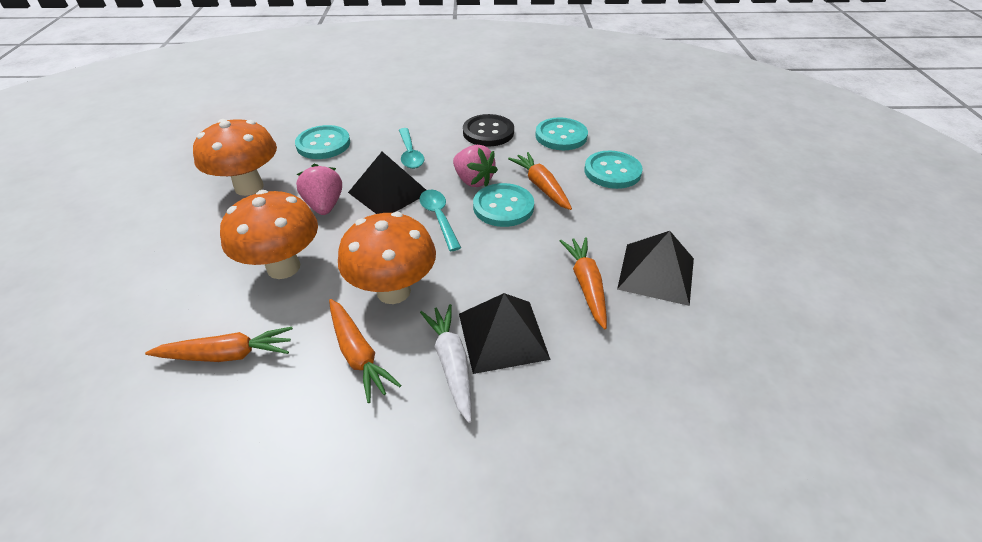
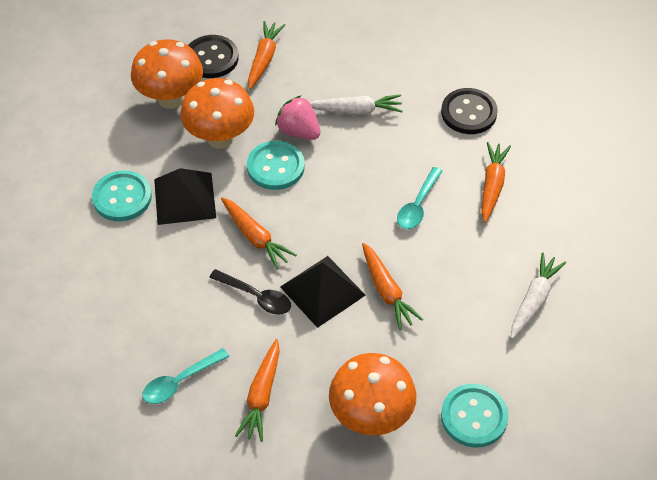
black button: 1 -> 2
black pyramid: 3 -> 2
black spoon: 0 -> 1
orange carrot: 4 -> 5
pink strawberry: 2 -> 1
turquoise button: 4 -> 3
white carrot: 1 -> 2

